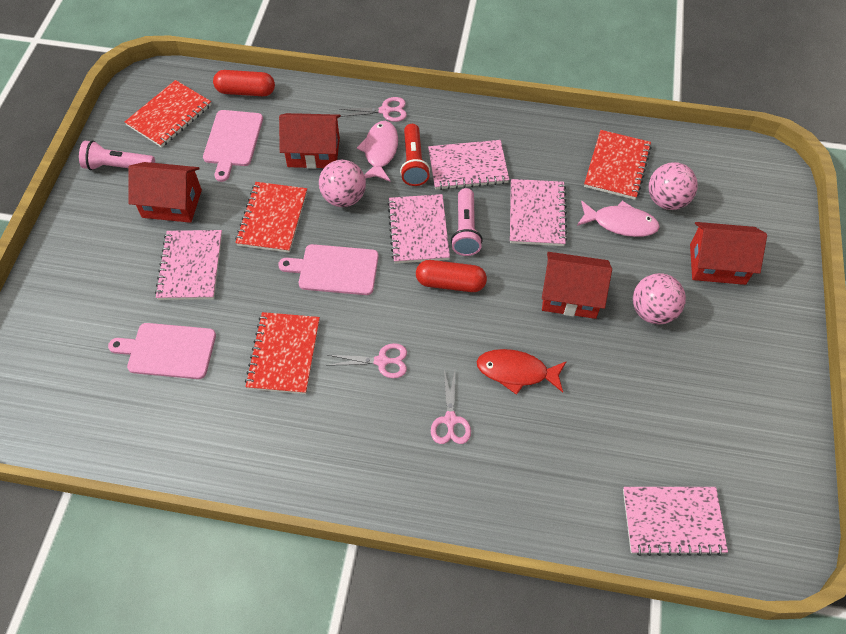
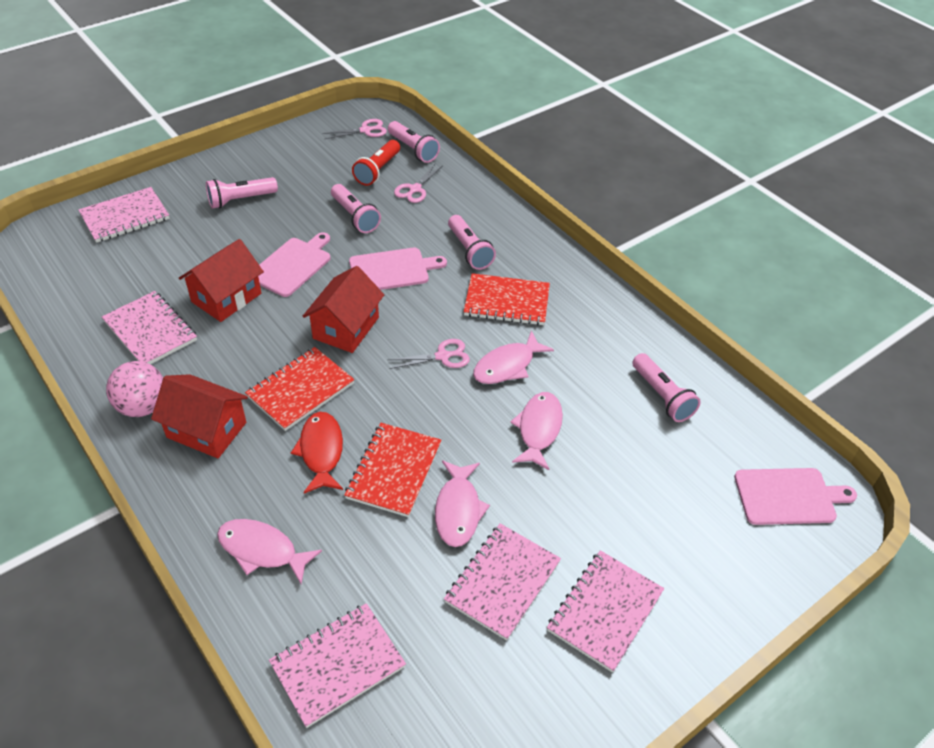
pink ball: 3 -> 1
pink fish: 2 -> 4
pink flashlight: 2 -> 5
red capsule: 2 -> 0
red house: 4 -> 3
red notebook: 4 -> 3

